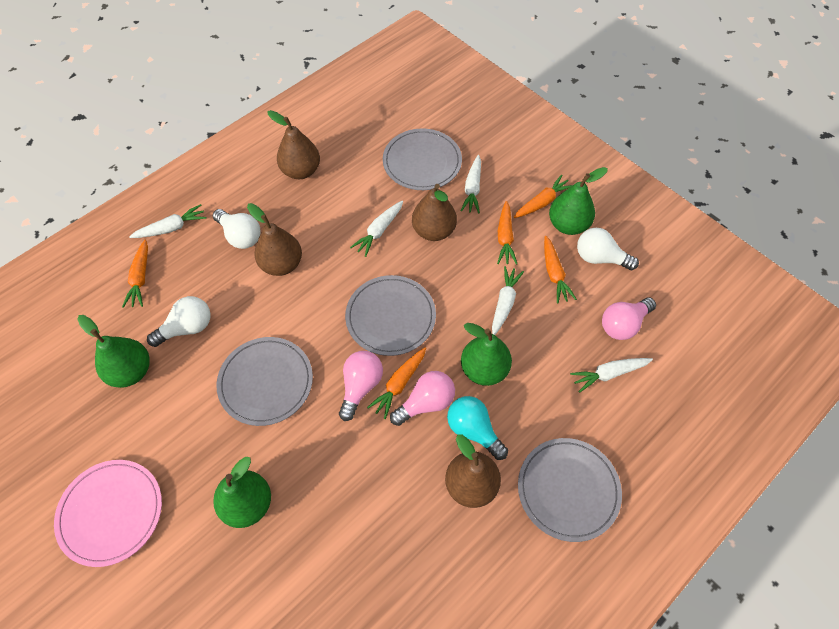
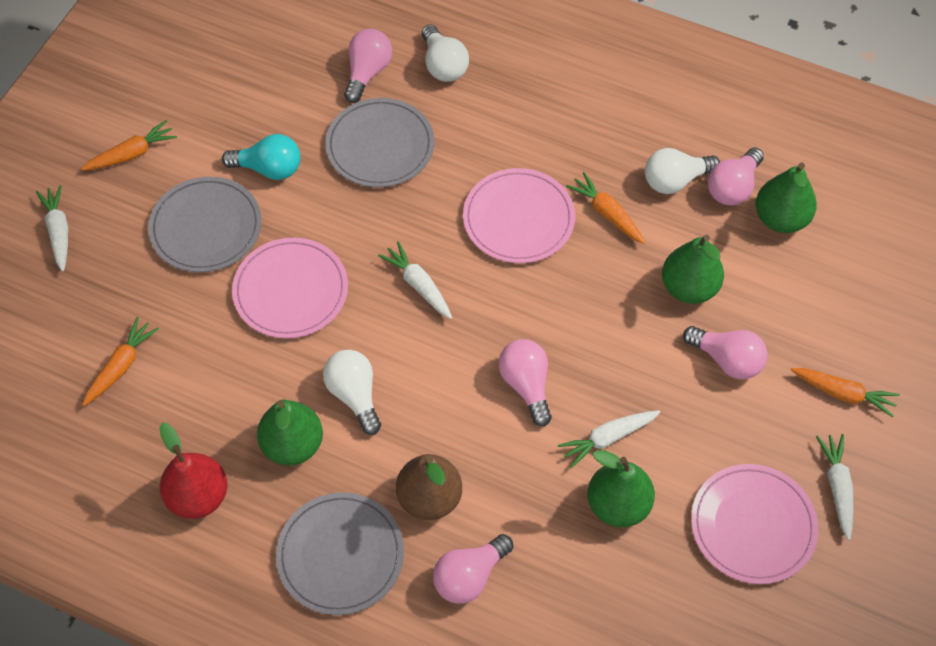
brown pear: 4 -> 1
grey plate: 4 -> 3
orange carrot: 5 -> 4
pink light bulb: 3 -> 5
pink plate: 1 -> 3
red pear: 0 -> 1
white carrot: 5 -> 4

